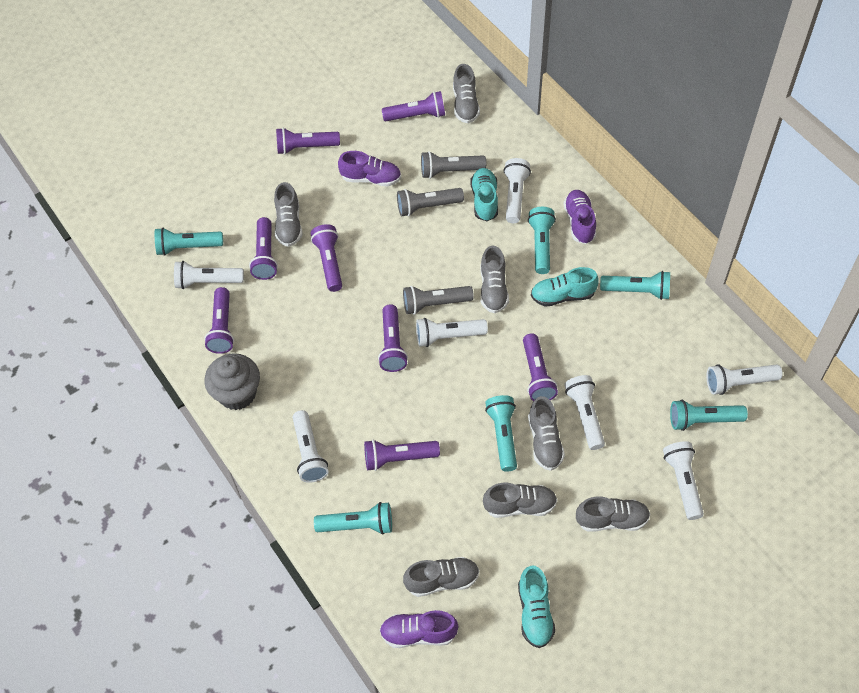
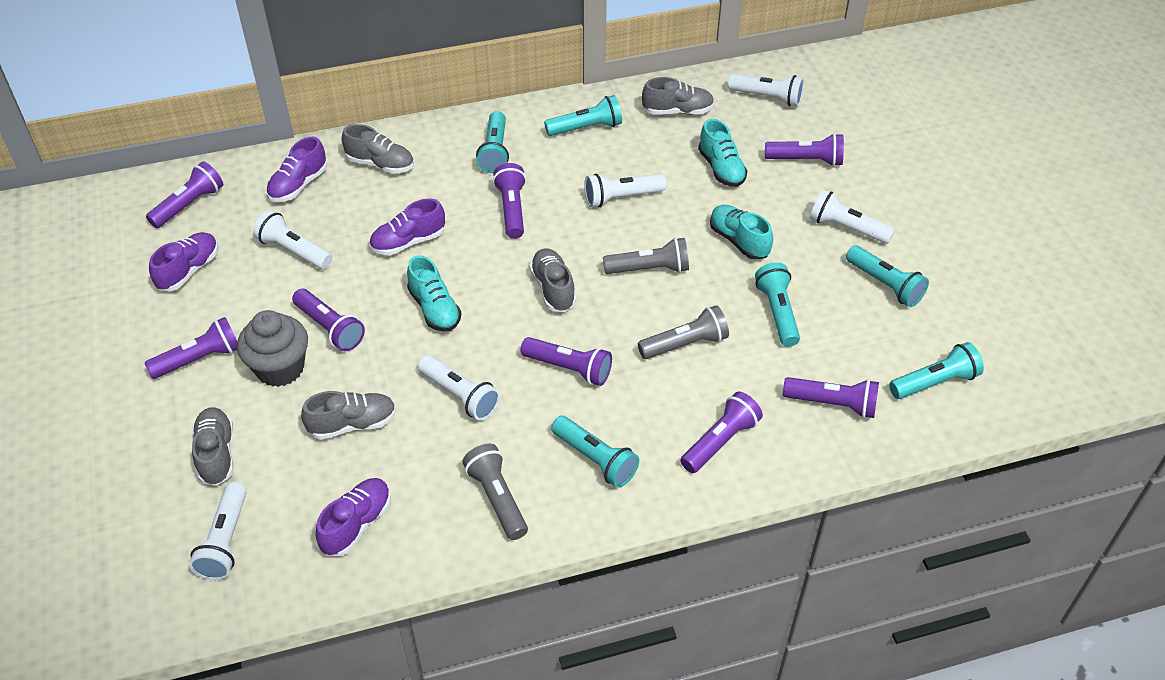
grey shoe: 7 -> 5
purple shoe: 3 -> 4
white flashlight: 7 -> 6

